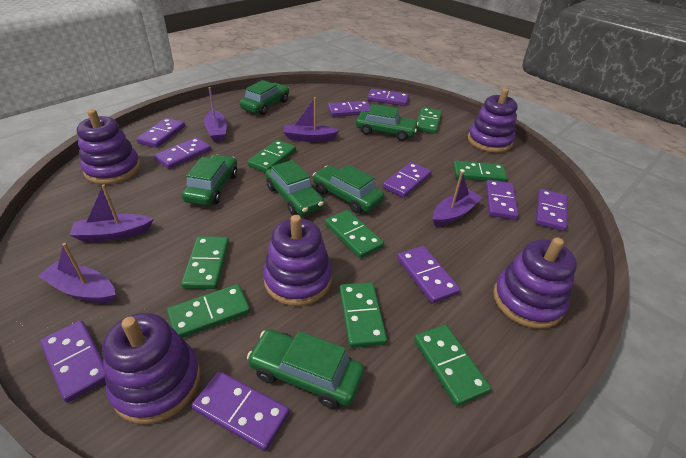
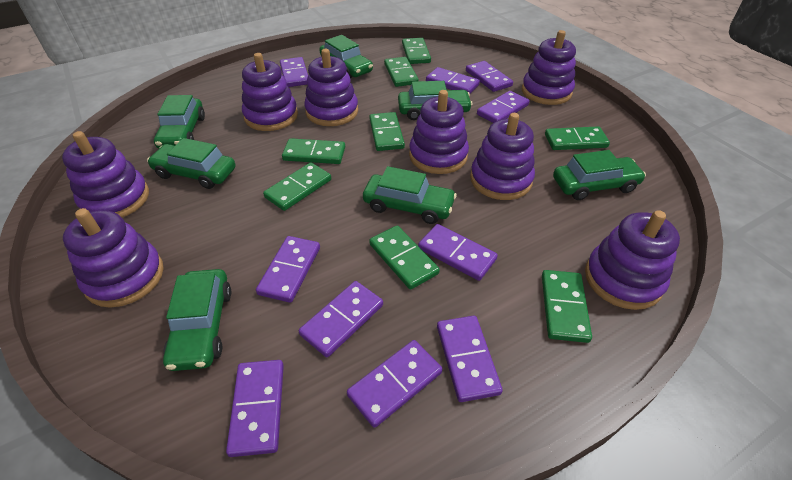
green car: 6 -> 7
purple boat: 5 -> 0
purple stacking toy: 5 -> 8

